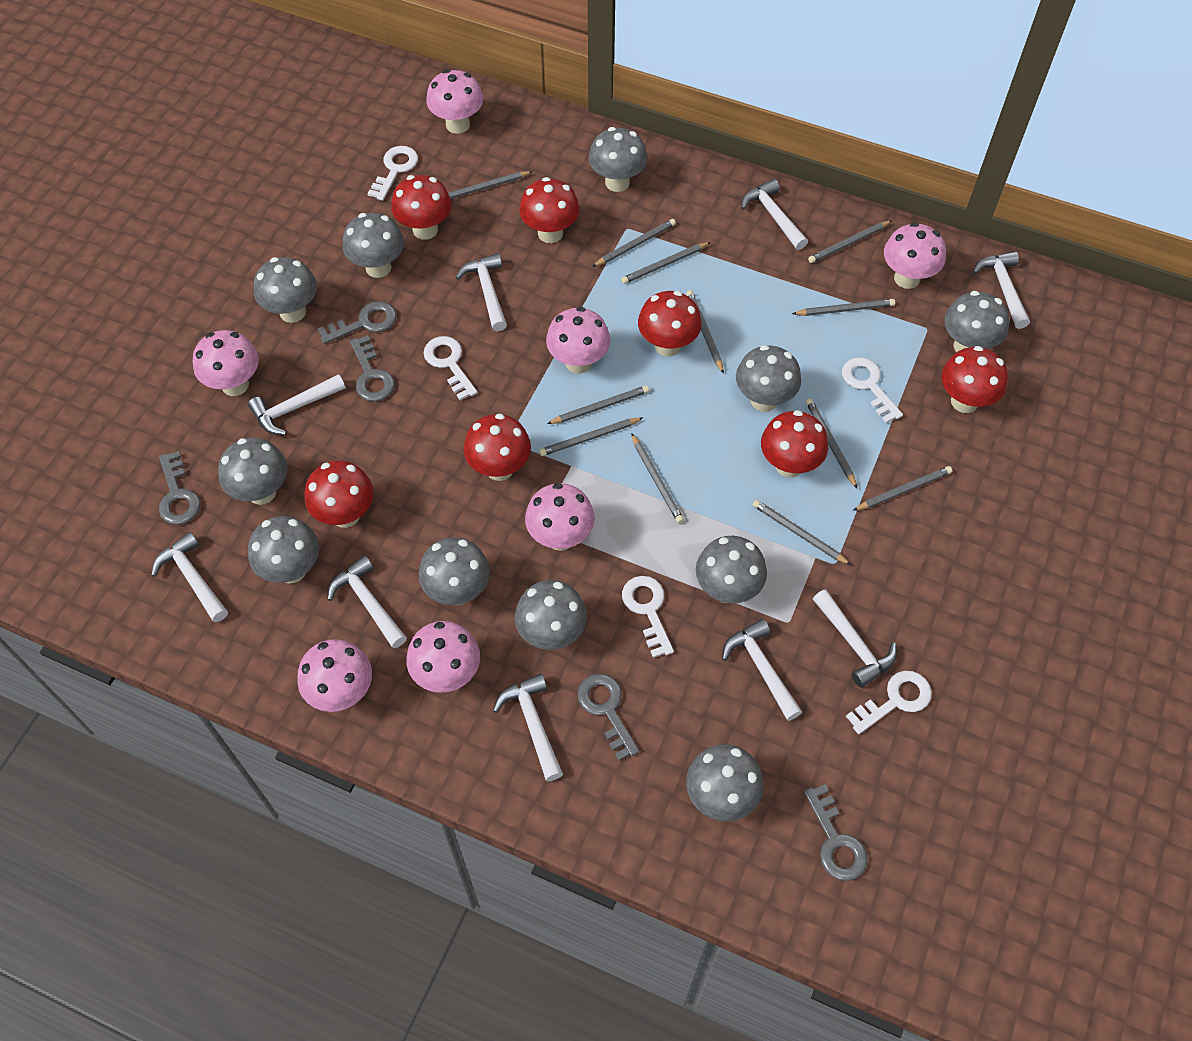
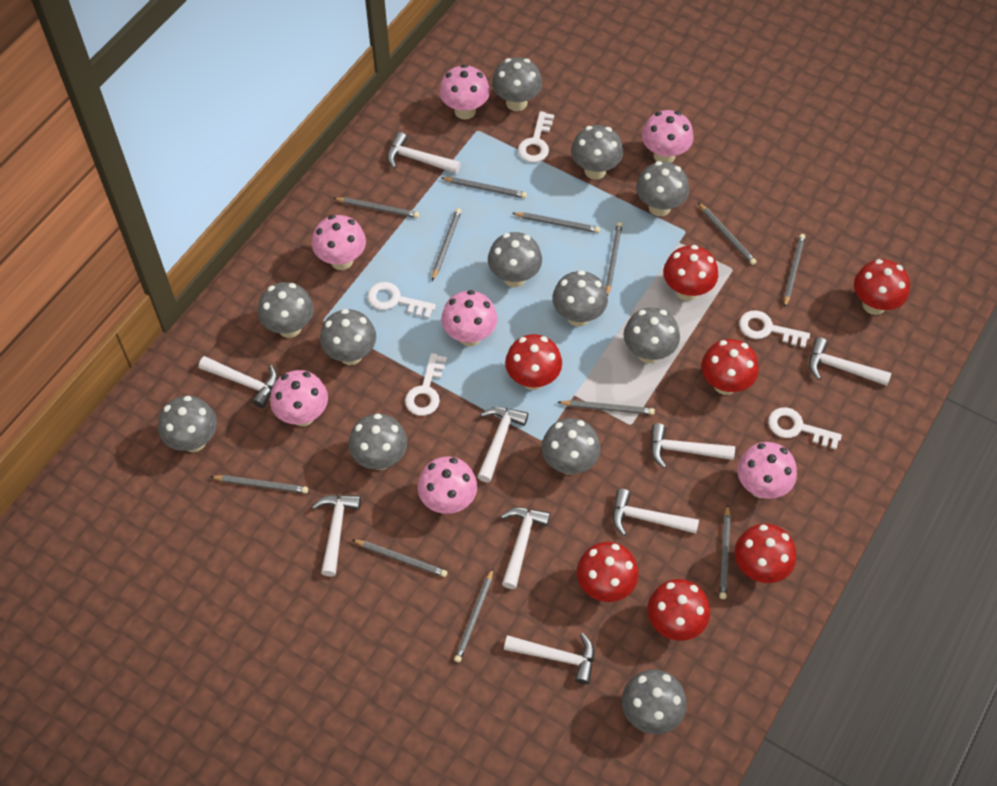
grey key: 5 -> 0
grey mushroom: 11 -> 12

